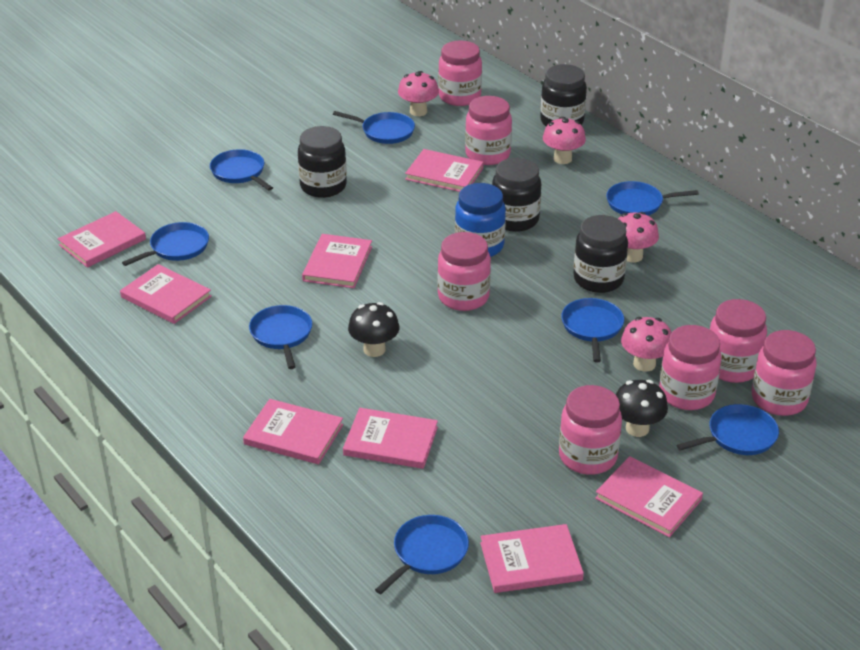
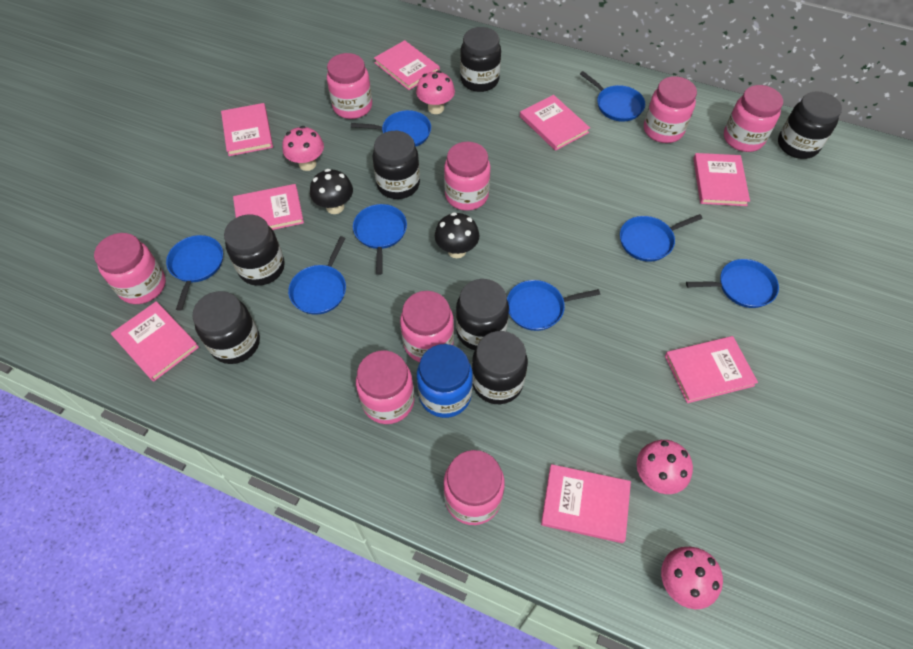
black jar: 4 -> 7
pink jar: 7 -> 8

